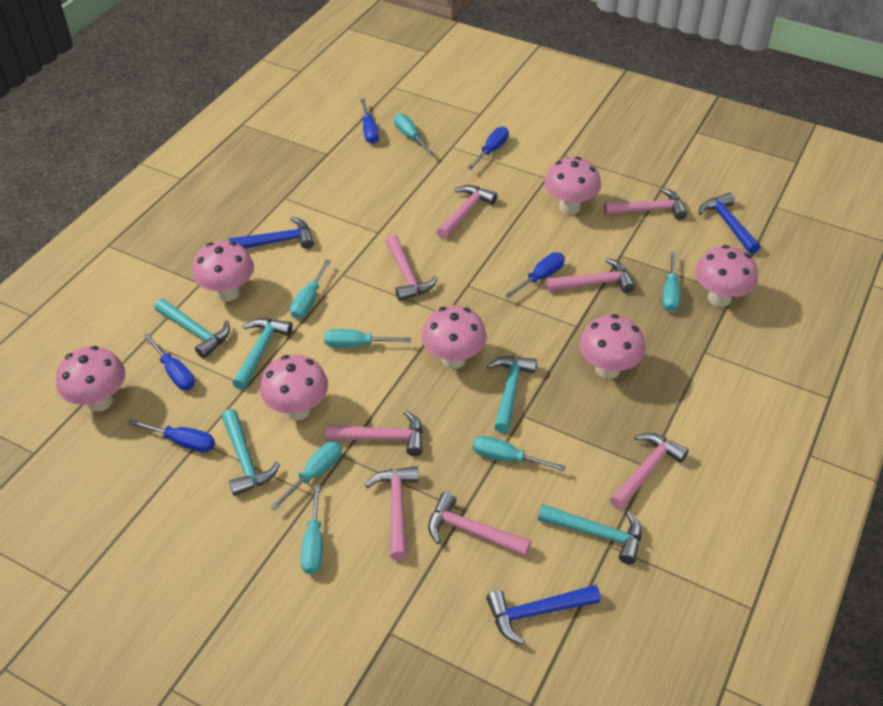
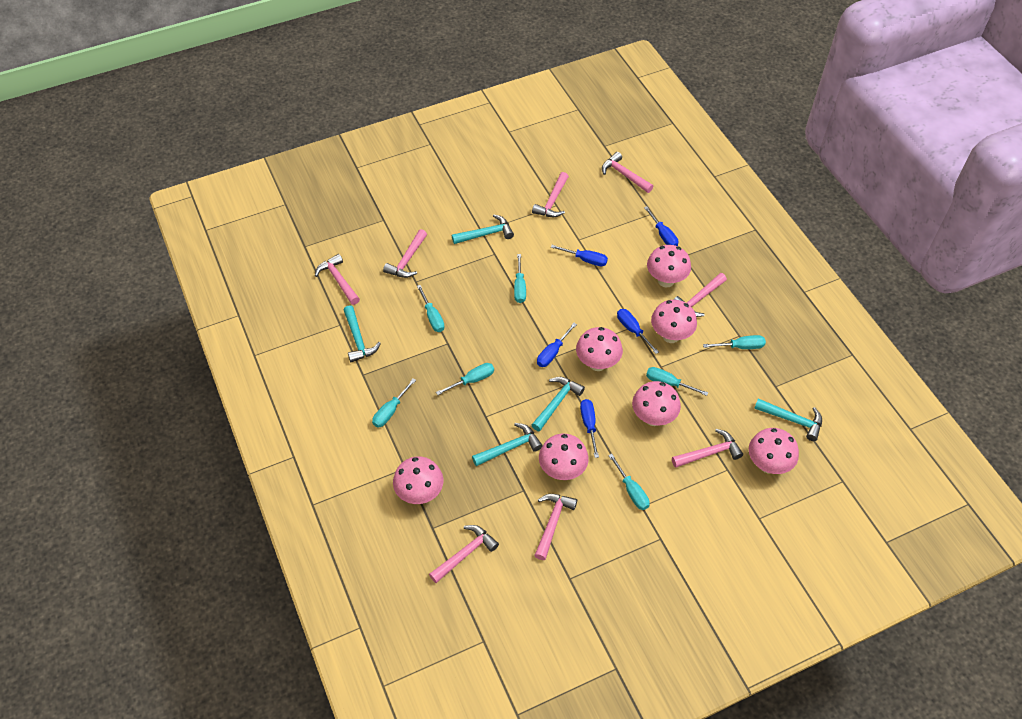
blue hammer: 3 -> 0

